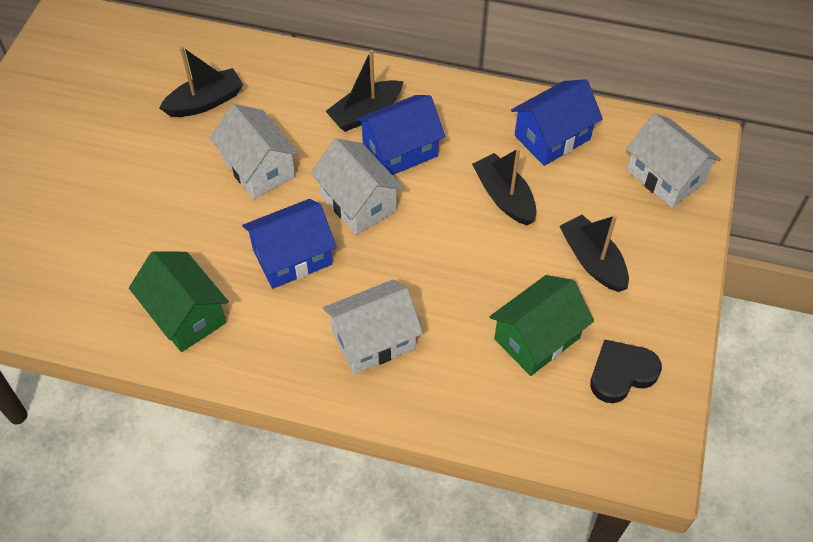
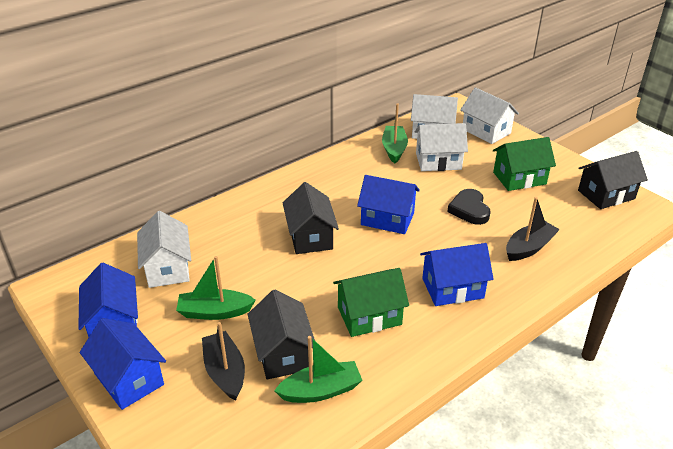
black boat: 4 -> 2
black house: 0 -> 3
blue house: 3 -> 4
green boat: 0 -> 3

